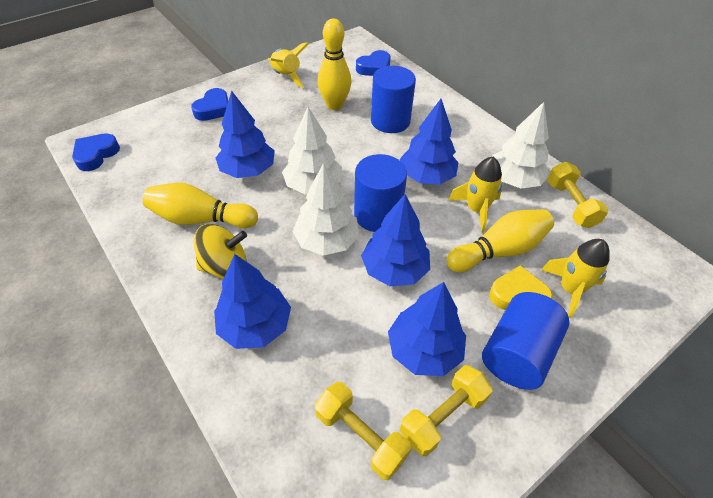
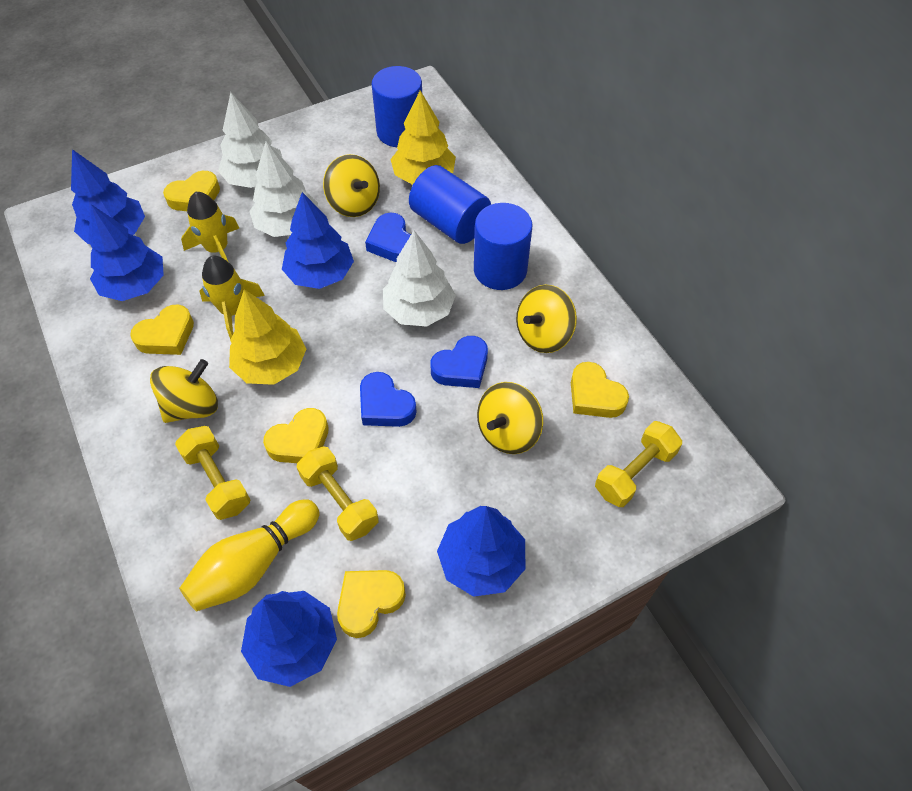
yellow bowling pin: 3 -> 1
yellow heart: 1 -> 5
yellow rocket: 3 -> 2
yellow spinning top: 1 -> 4
yellow tree: 0 -> 2

